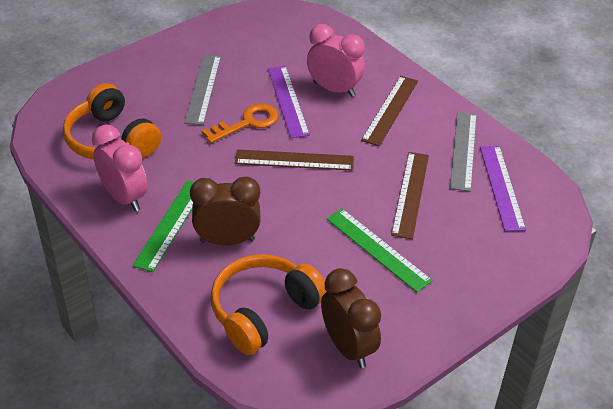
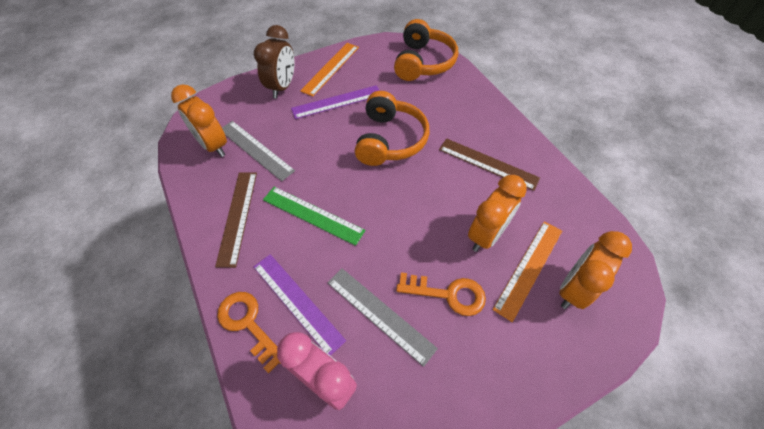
brown clock: 2 -> 1
brown ruler: 3 -> 2
green ruler: 2 -> 1
orange clock: 0 -> 3
orange key: 1 -> 2
orange ruler: 0 -> 2
pink clock: 2 -> 1

